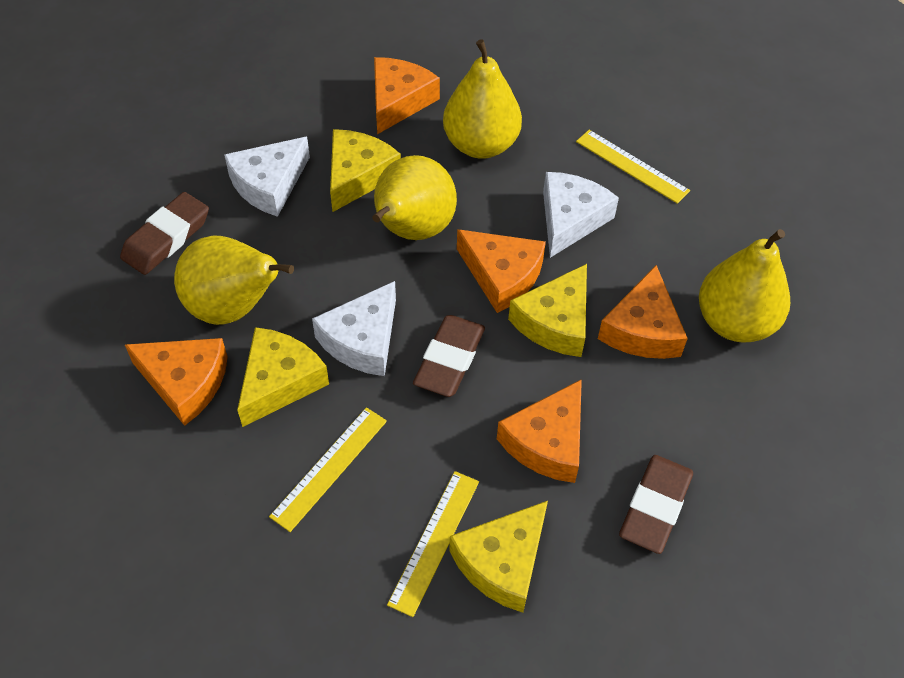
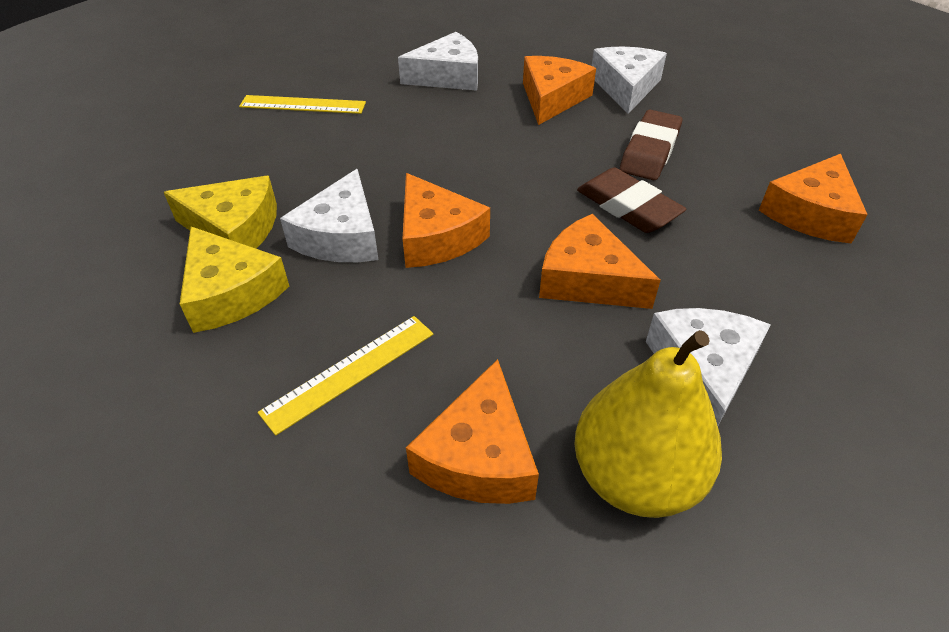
brown eraser: 3 -> 2
white cheese: 3 -> 4
yellow cheese: 4 -> 2
yellow pear: 4 -> 1
yellow ruler: 3 -> 2

